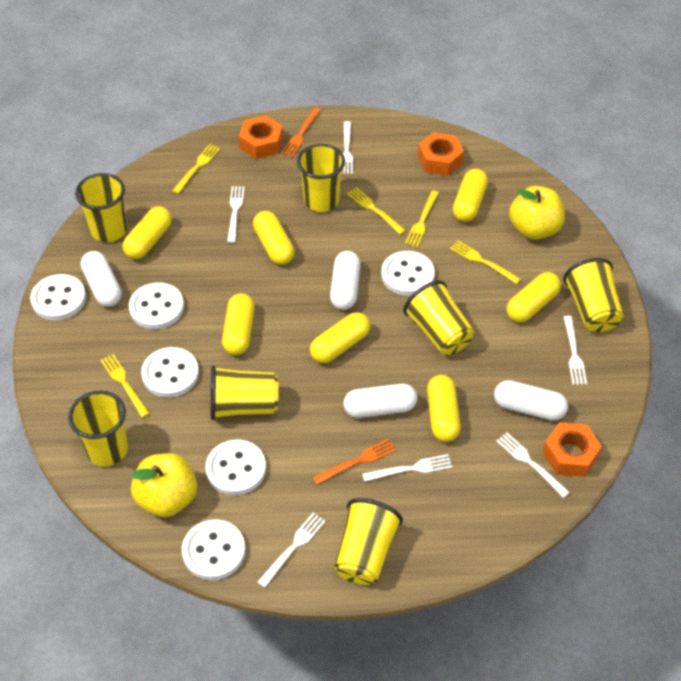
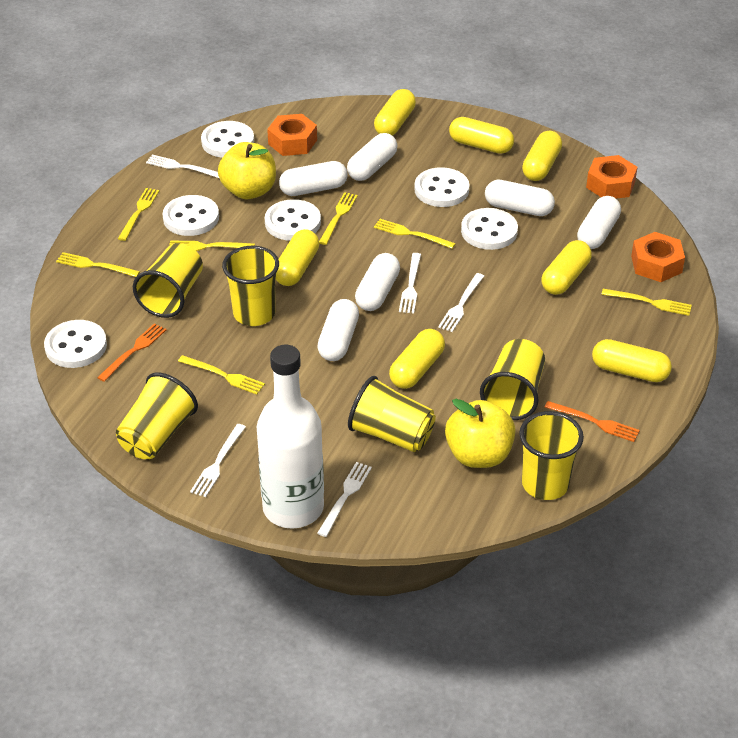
white bottle: 0 -> 1
white capsule: 4 -> 6
white fork: 6 -> 5
yellow cup: 7 -> 6
yellow fork: 5 -> 7

